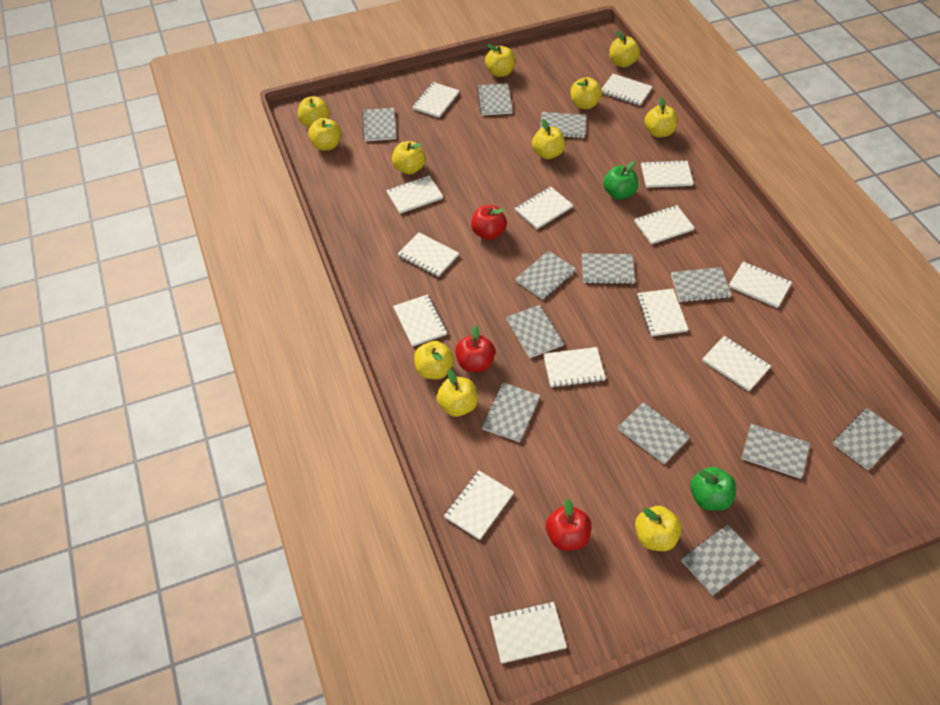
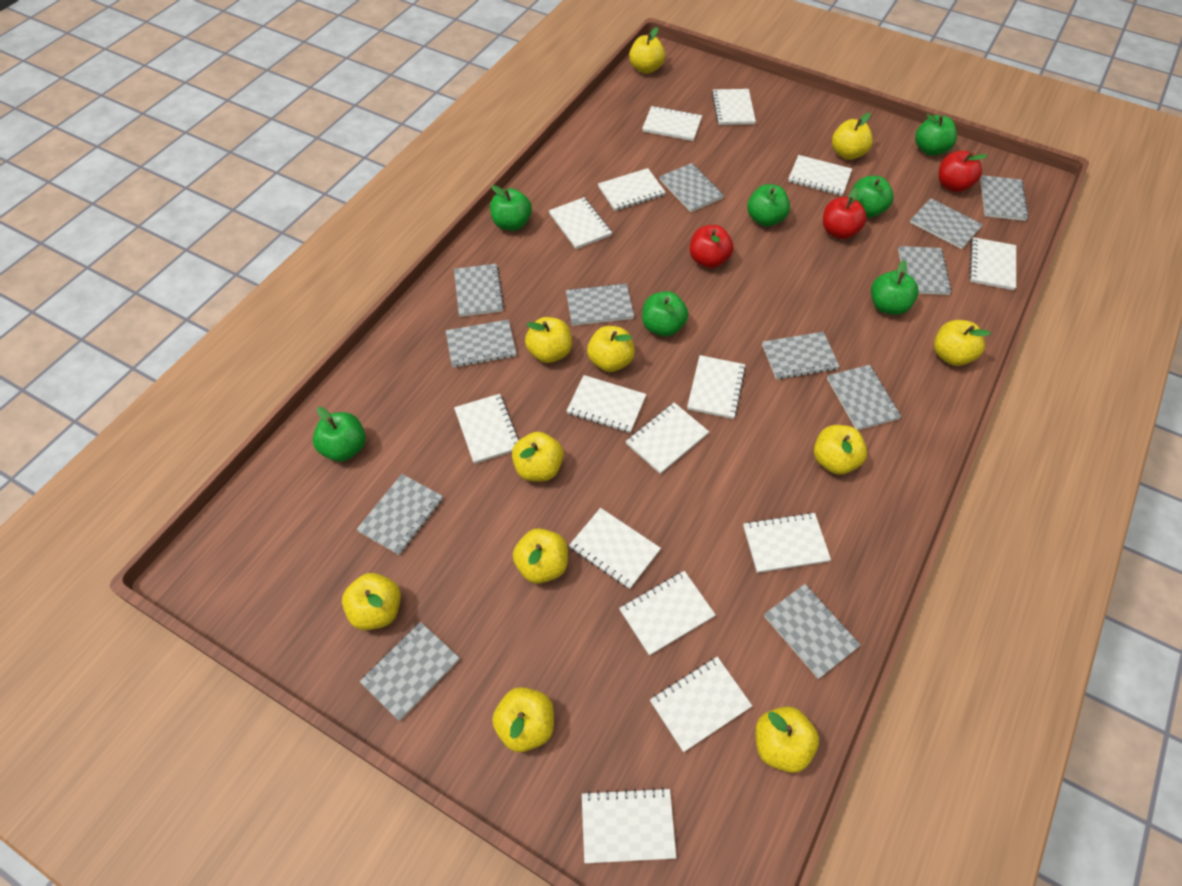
green apple: 2 -> 7
white notebook: 14 -> 15

